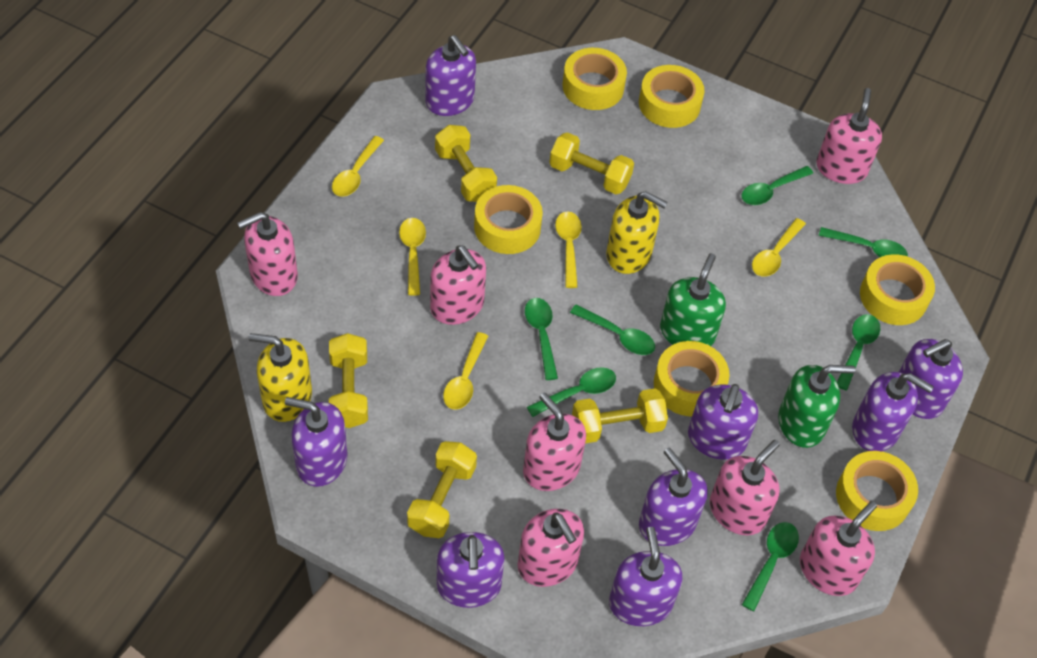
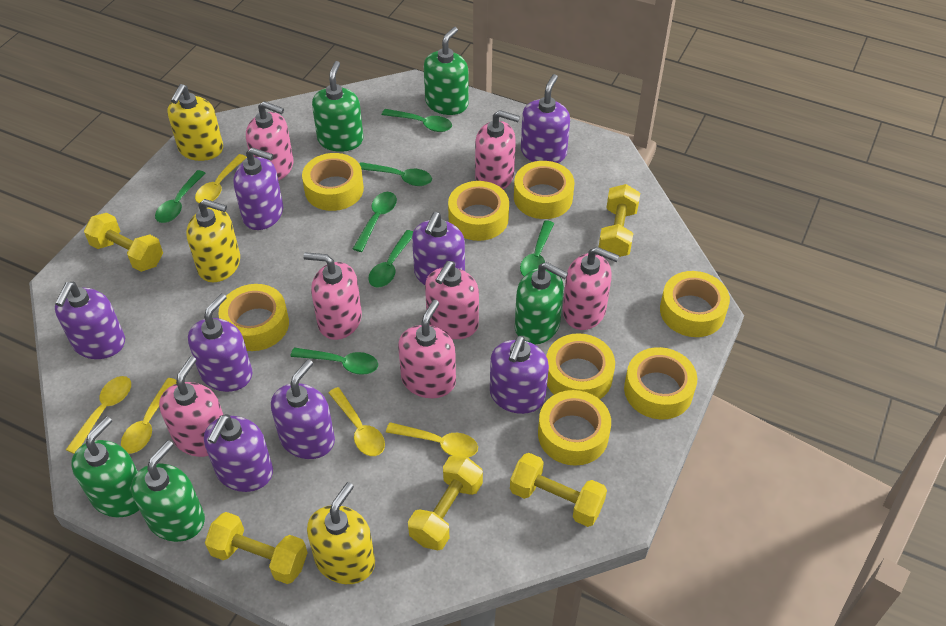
green soap dispenser: 2 -> 5
yellow soap dispenser: 2 -> 3
yellow tape: 6 -> 8

